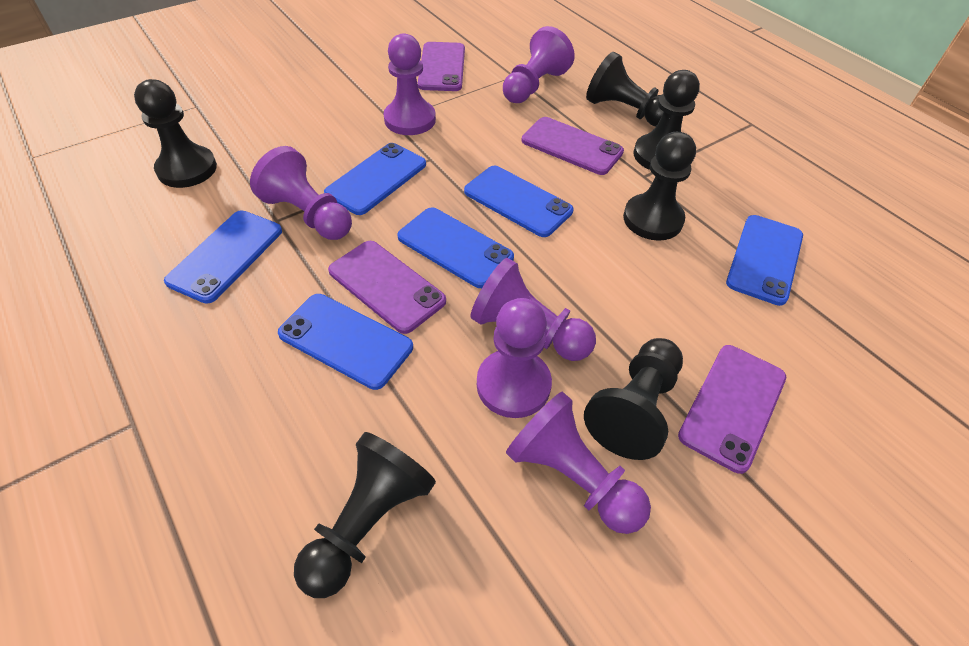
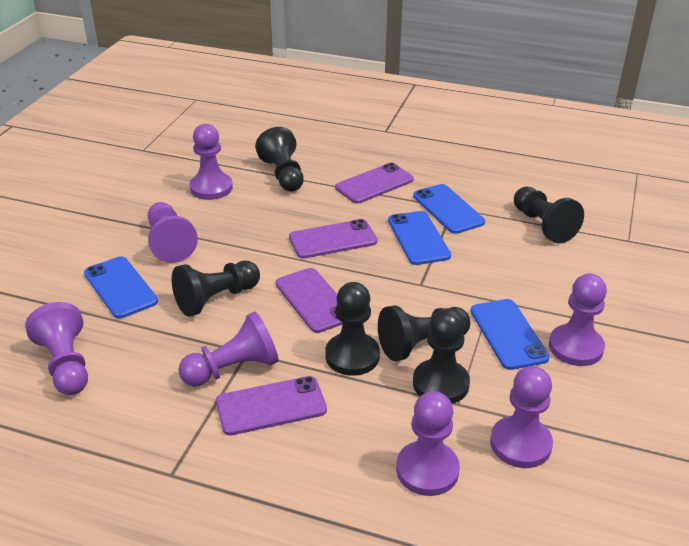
blue phone: 6 -> 4
purple pawn: 6 -> 7

